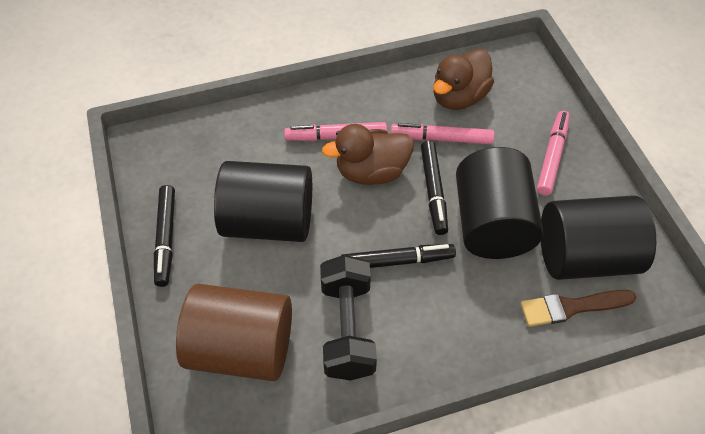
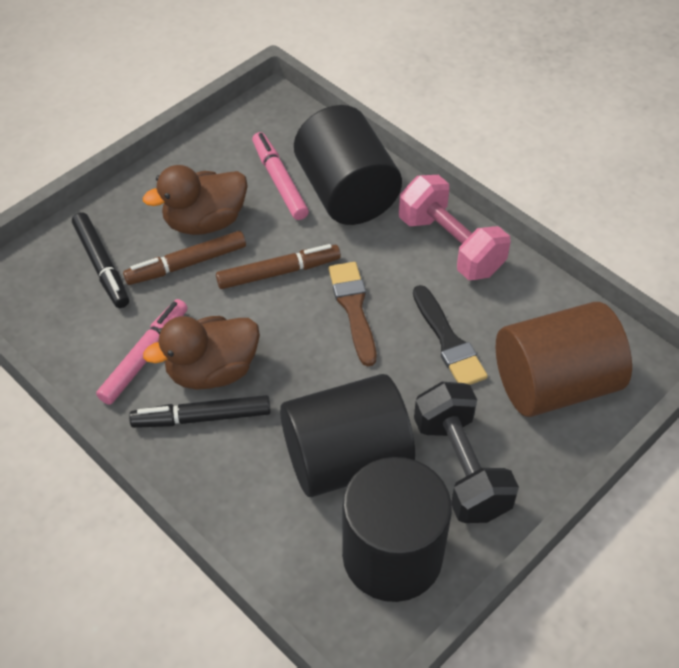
black brush: 0 -> 1
black marker: 3 -> 2
brown marker: 0 -> 2
pink dumbbell: 0 -> 1
pink marker: 3 -> 2

